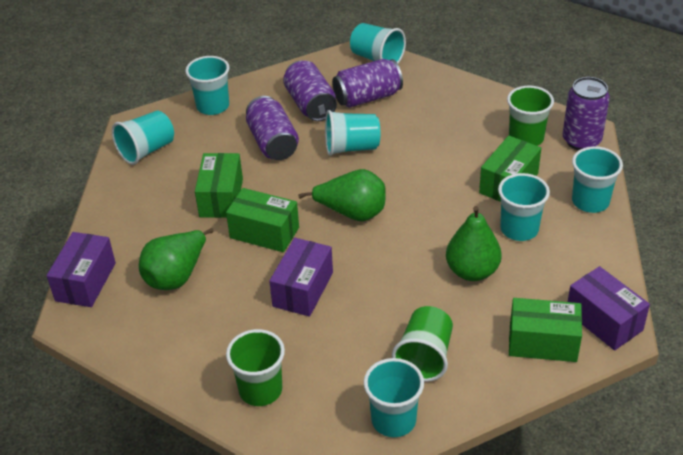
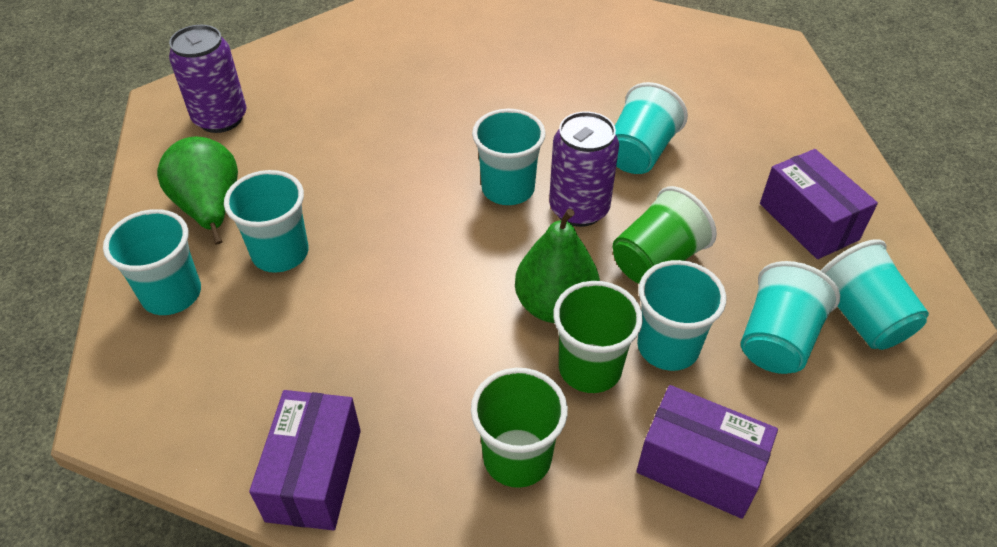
green box: 4 -> 0
green pear: 3 -> 2
purple can: 4 -> 2

